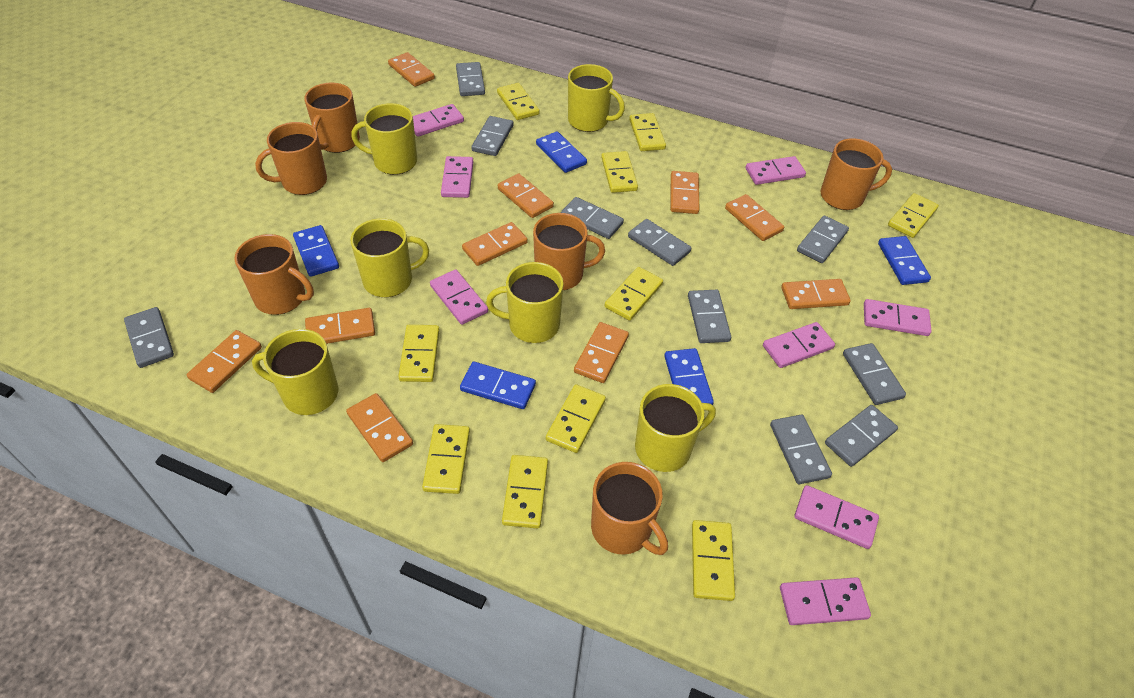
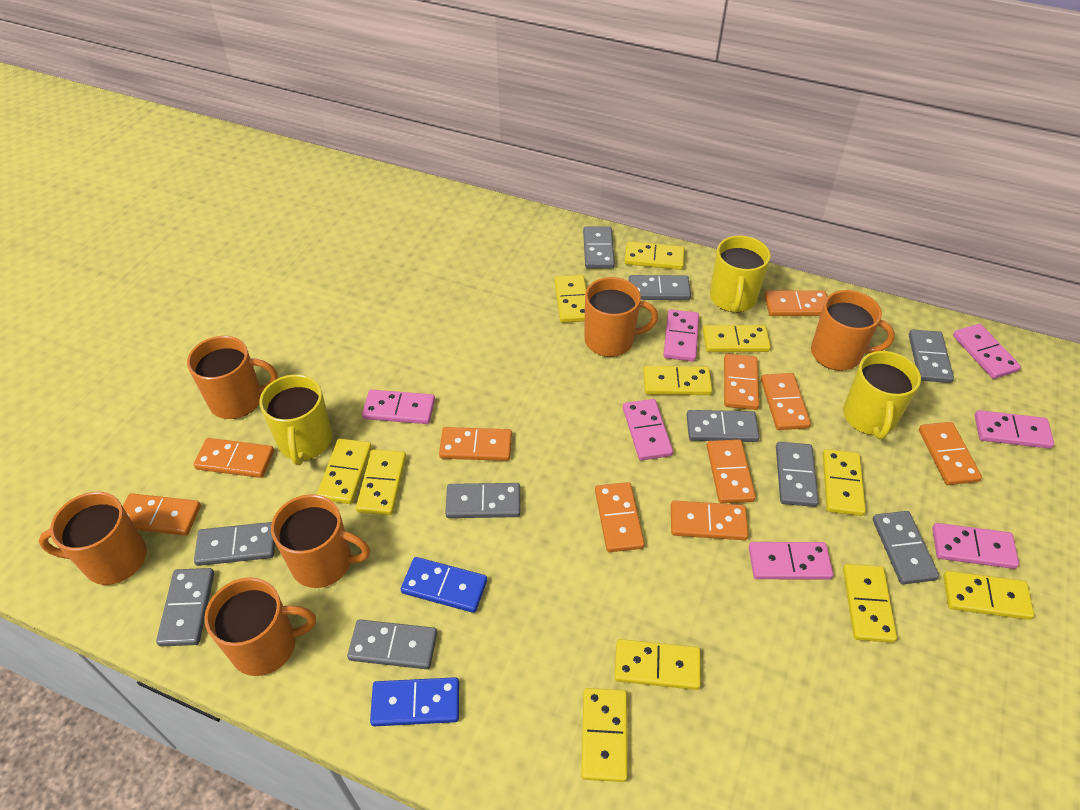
blue domino: 5 -> 2
pink domino: 8 -> 7
yellow domino: 10 -> 11
yellow mug: 6 -> 3

